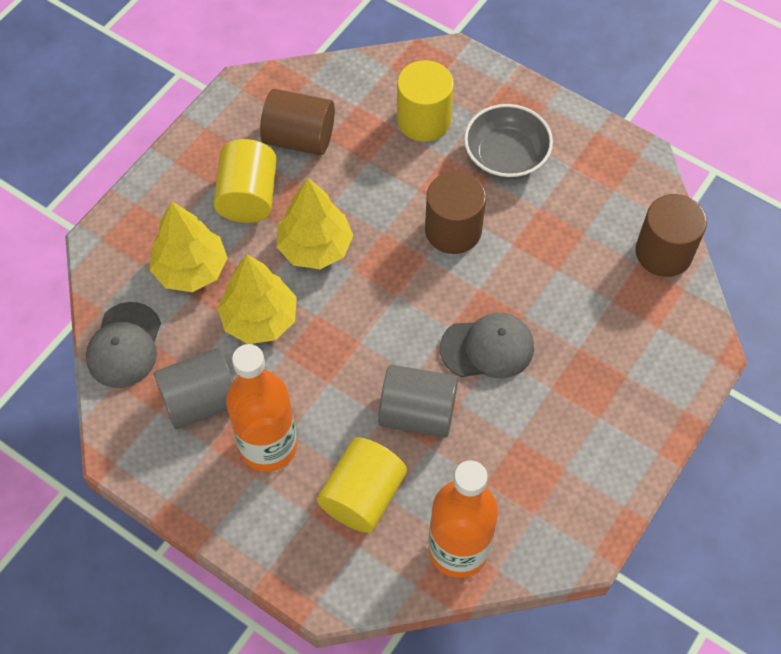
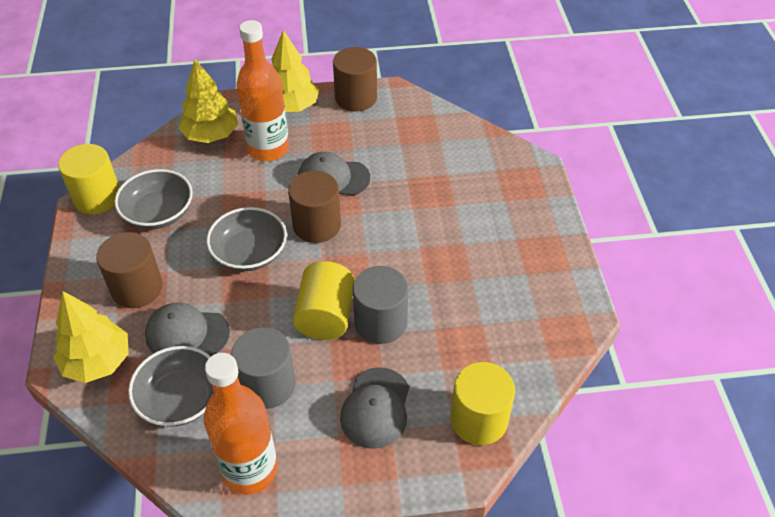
grey bowl: 1 -> 3
grey cap: 2 -> 3

